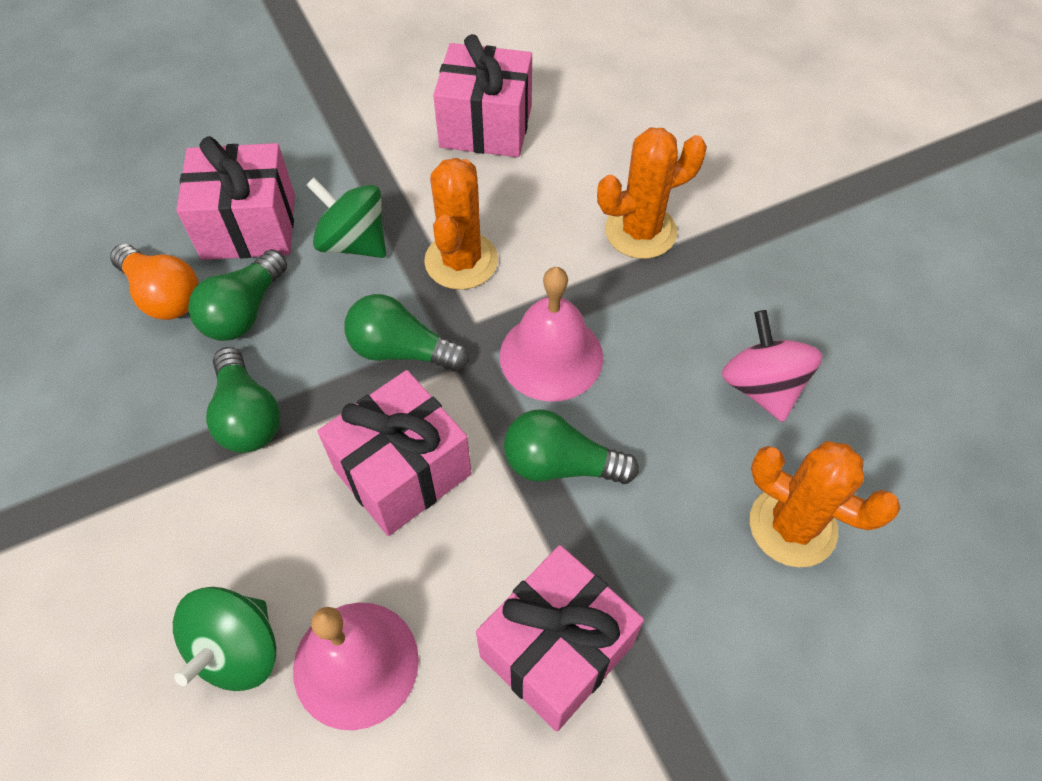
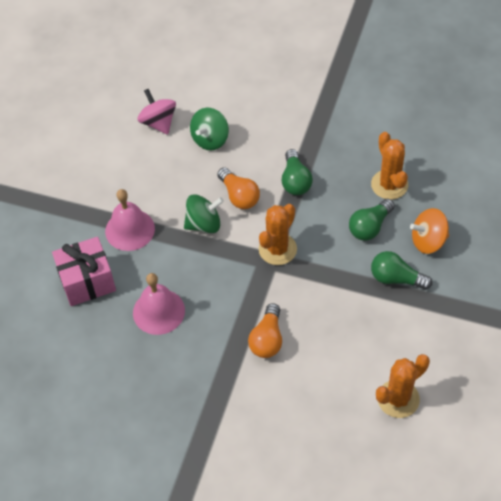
green light bulb: 4 -> 3
orange light bulb: 1 -> 2
orange spinning top: 0 -> 1
pink gift: 4 -> 1

